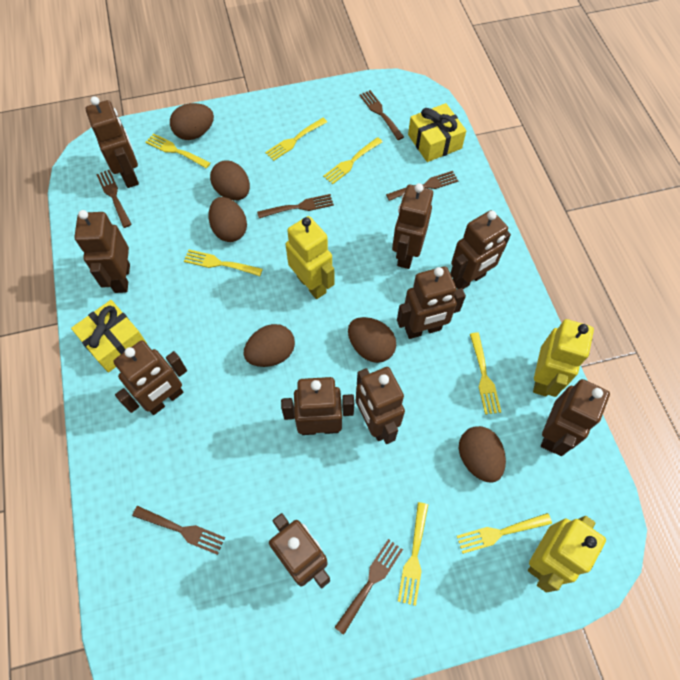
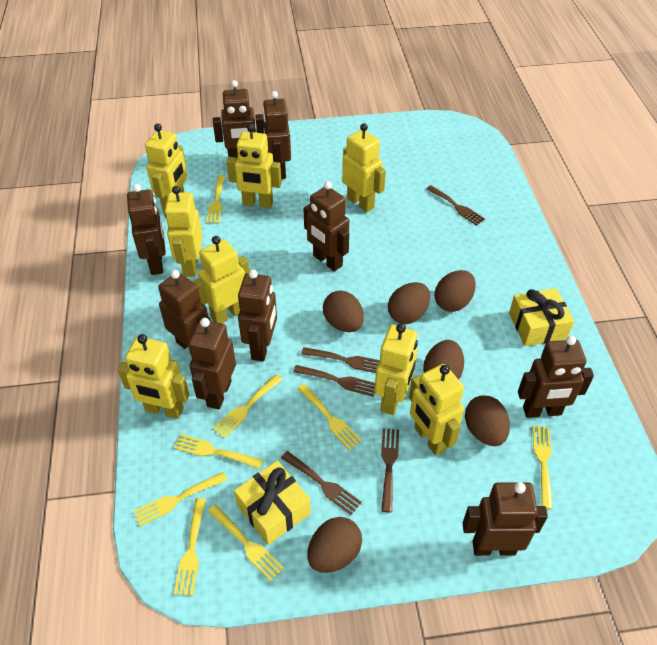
brown fork: 6 -> 5
brown robot: 10 -> 9
yellow fork: 7 -> 8
yellow robot: 3 -> 8

